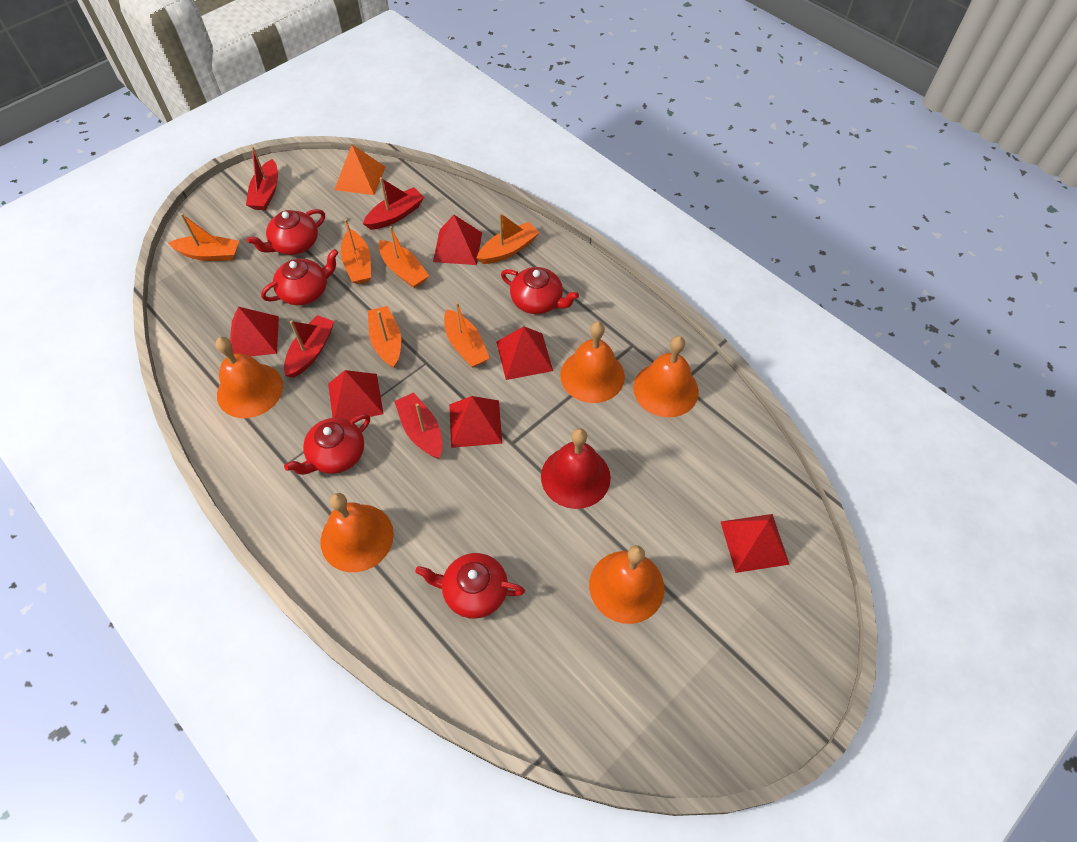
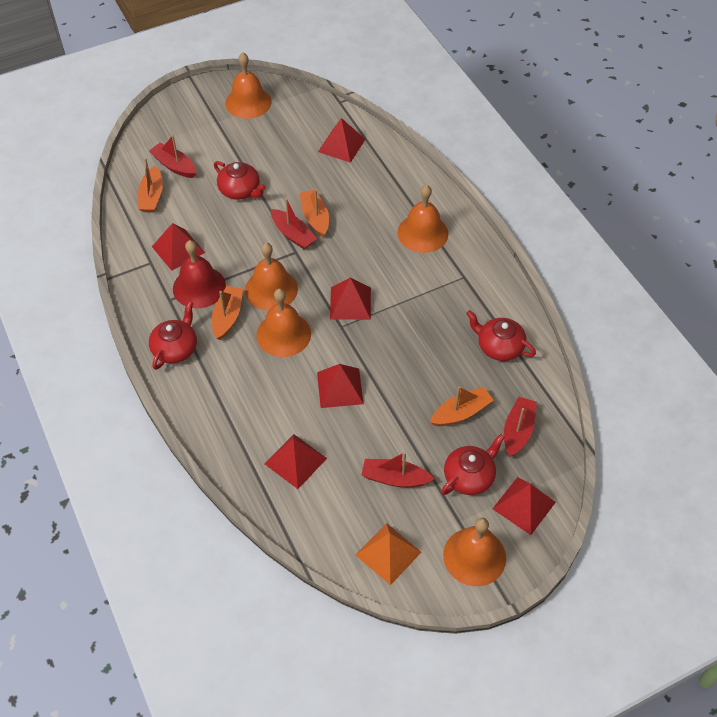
orange boat: 6 -> 4
red teapot: 5 -> 4

